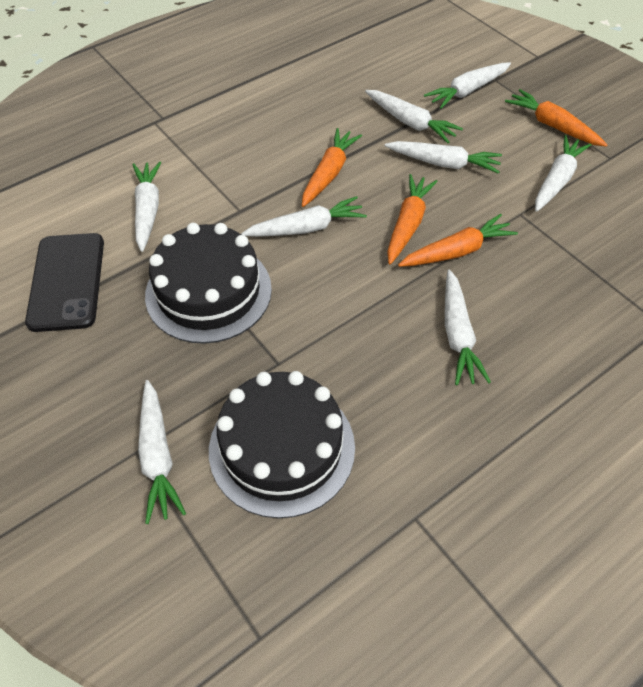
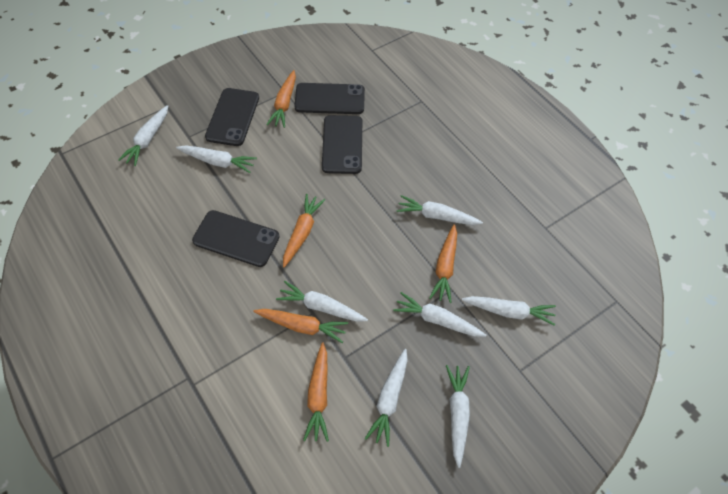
black cake: 2 -> 0
black phone: 1 -> 4
orange carrot: 4 -> 5

